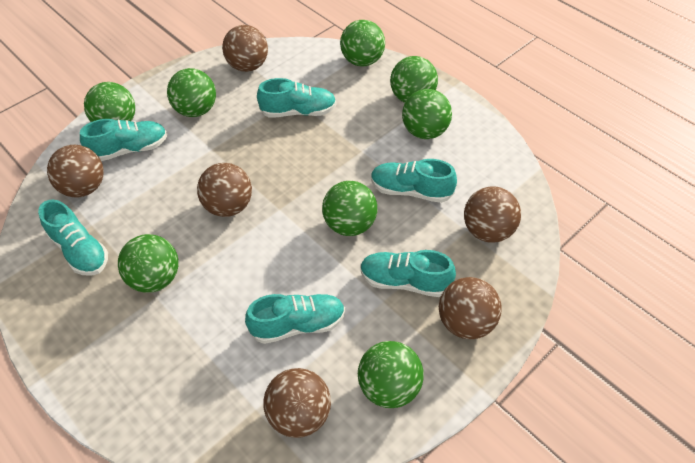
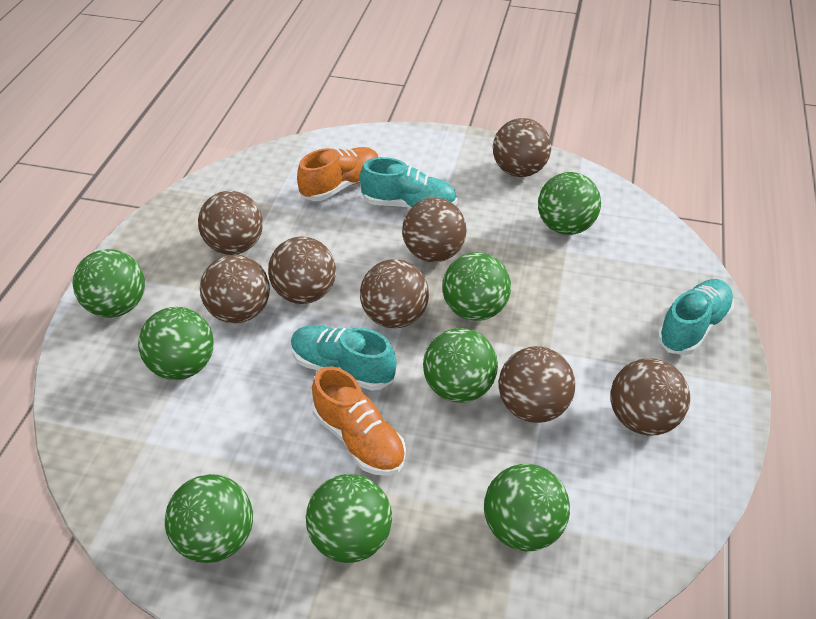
brown ball: 6 -> 8
orange shoe: 0 -> 2
turquoise shoe: 6 -> 3

